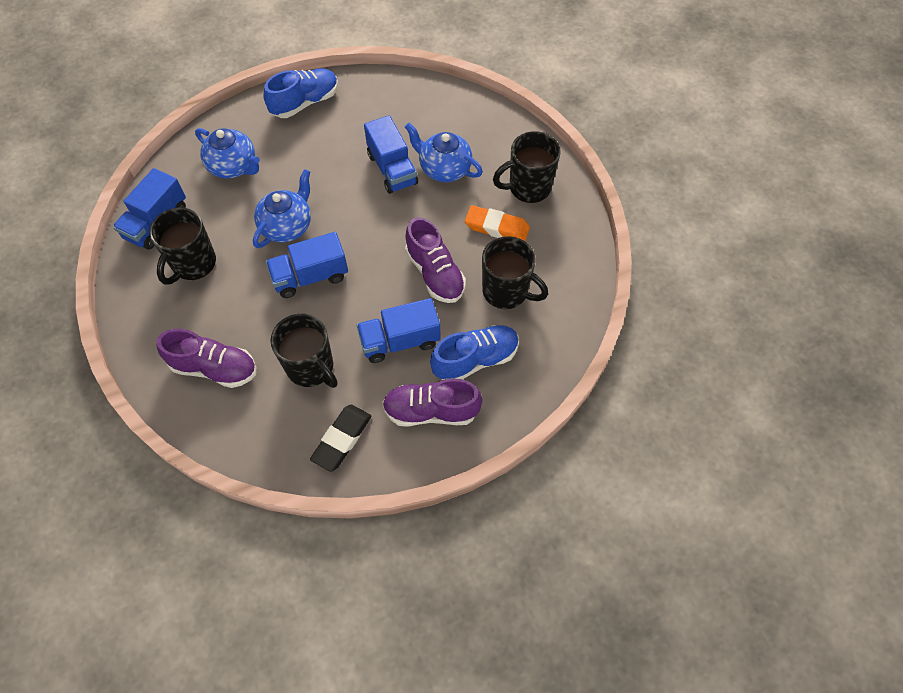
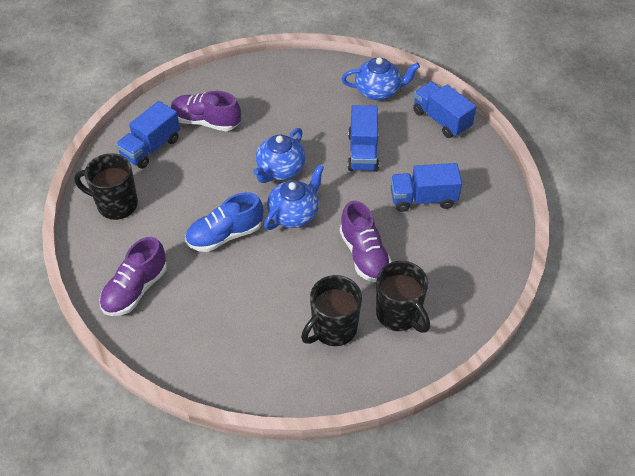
black eraser: 1 -> 0
black mug: 4 -> 3
blue shoe: 2 -> 1
orange eraser: 1 -> 0

